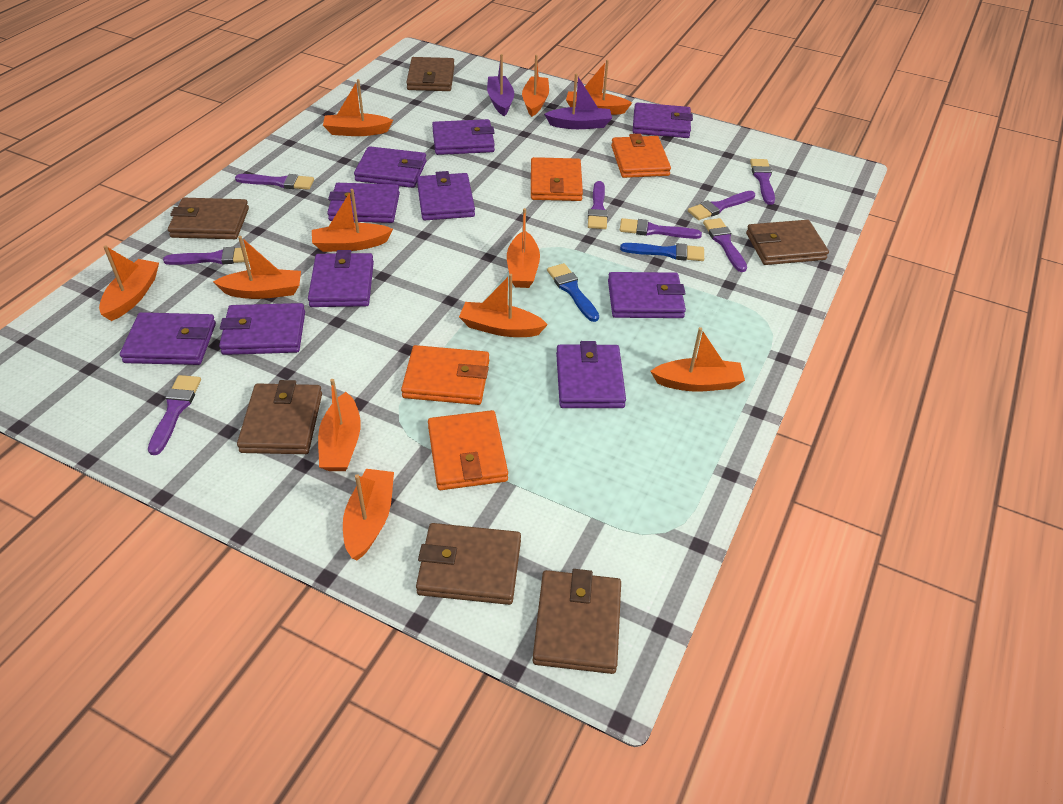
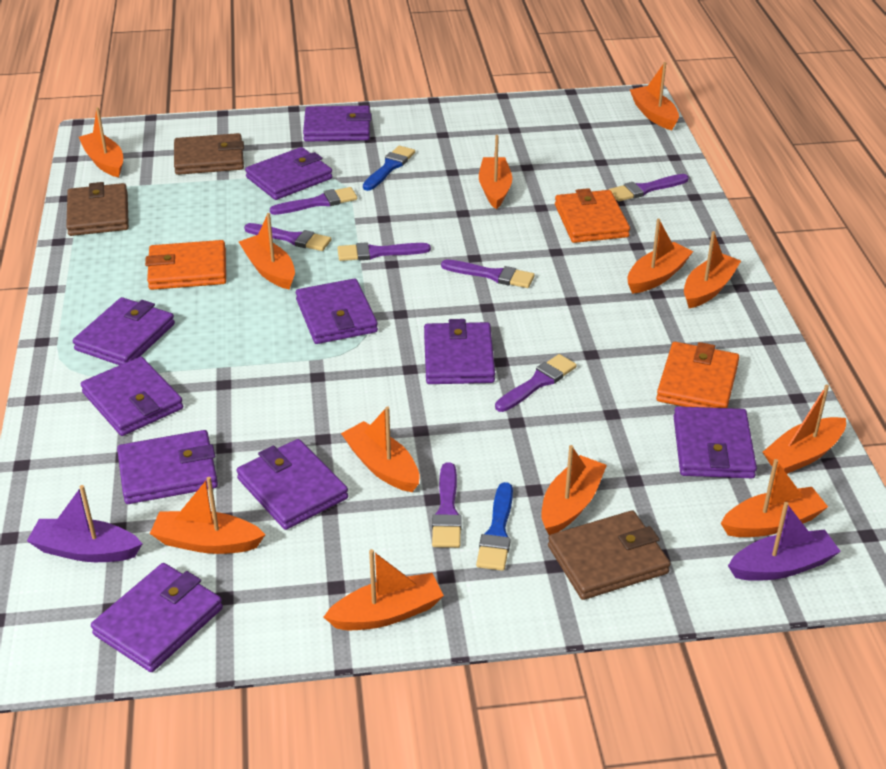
brown wallet: 6 -> 3
orange boat: 11 -> 12
orange wallet: 4 -> 3
purple brush: 8 -> 7

